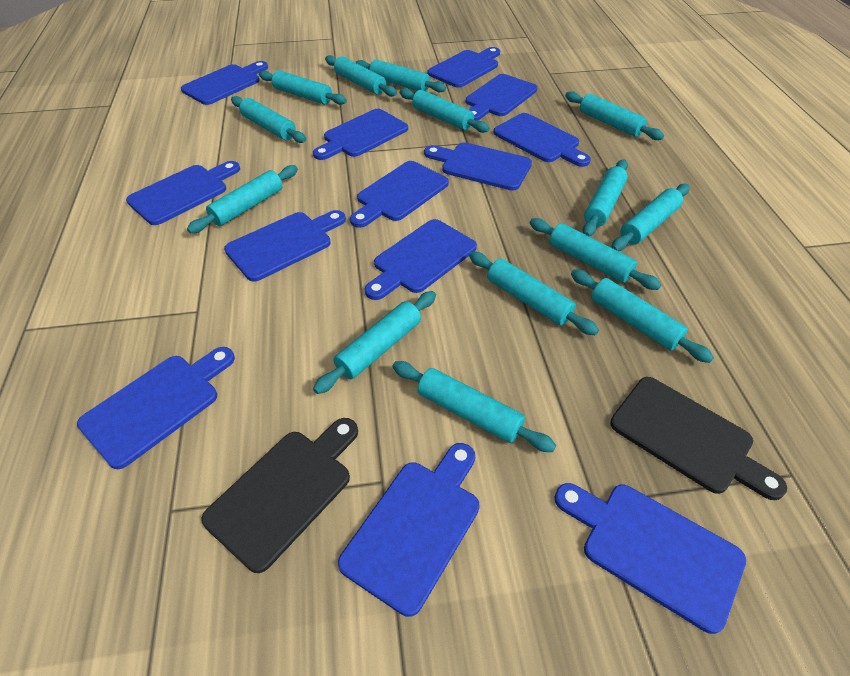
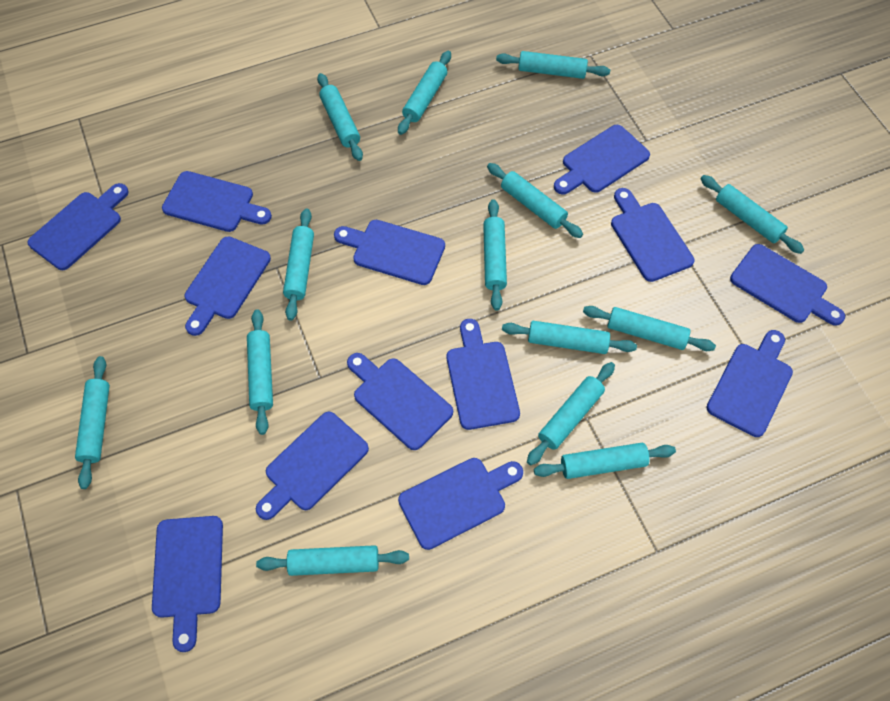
black cutting board: 2 -> 0

